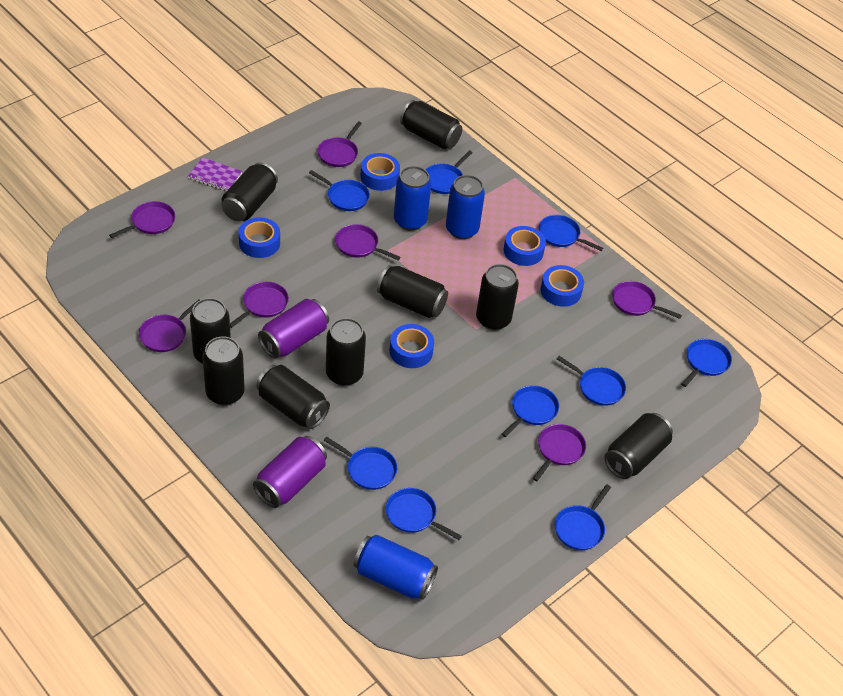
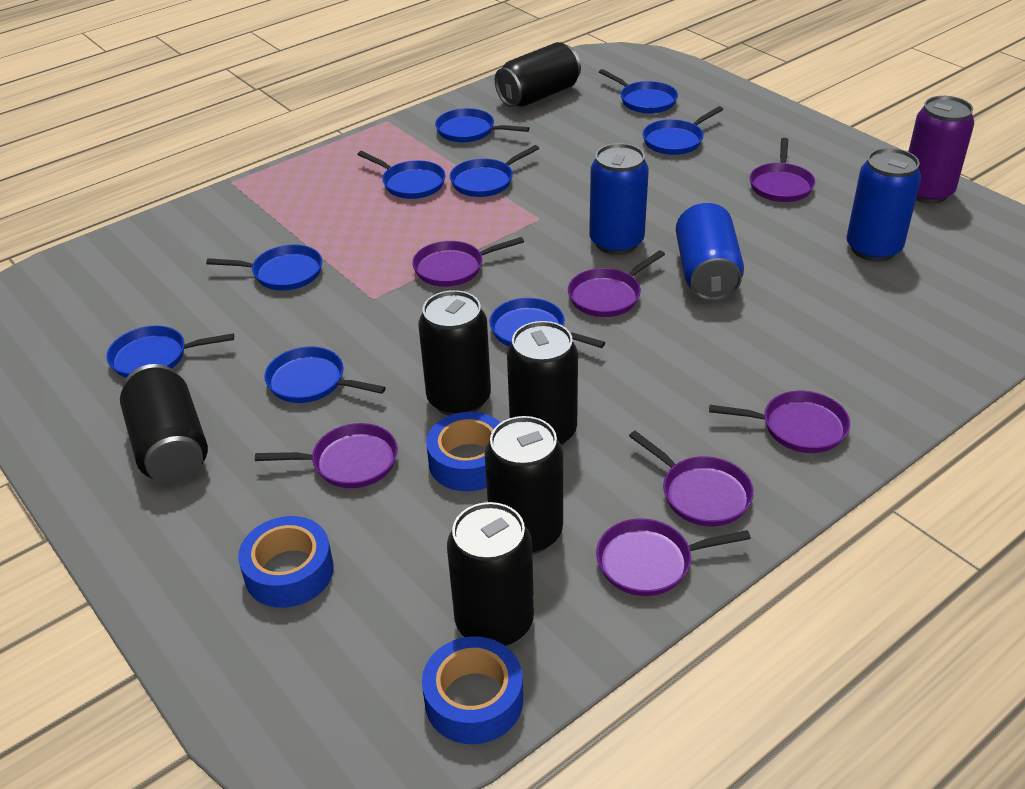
black can: 9 -> 6
blue tape: 5 -> 3
purple can: 2 -> 1
purple notebook: 1 -> 0

